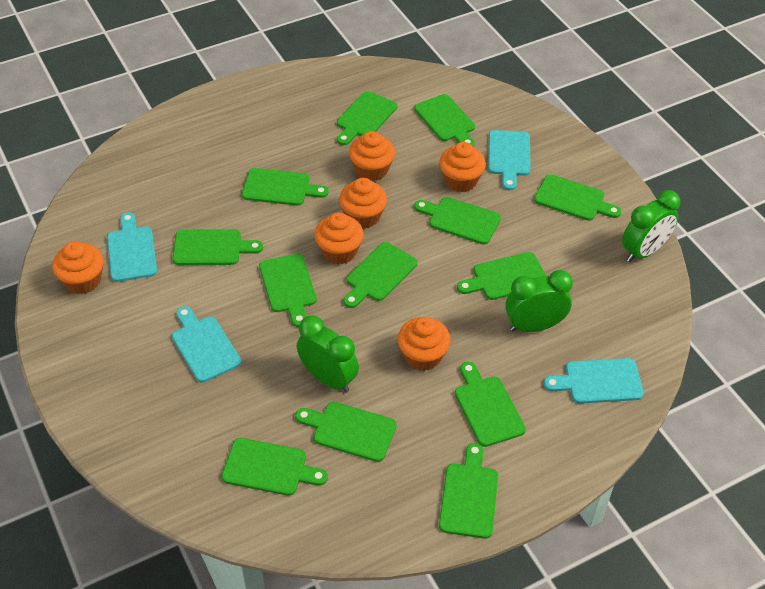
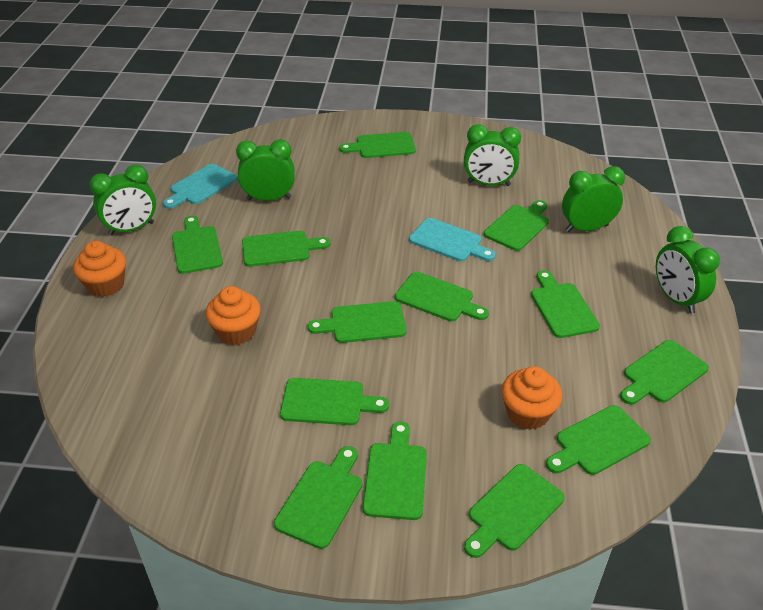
green clock: 3 -> 5
orange cupcake: 6 -> 3
turquoise cutting board: 4 -> 2

